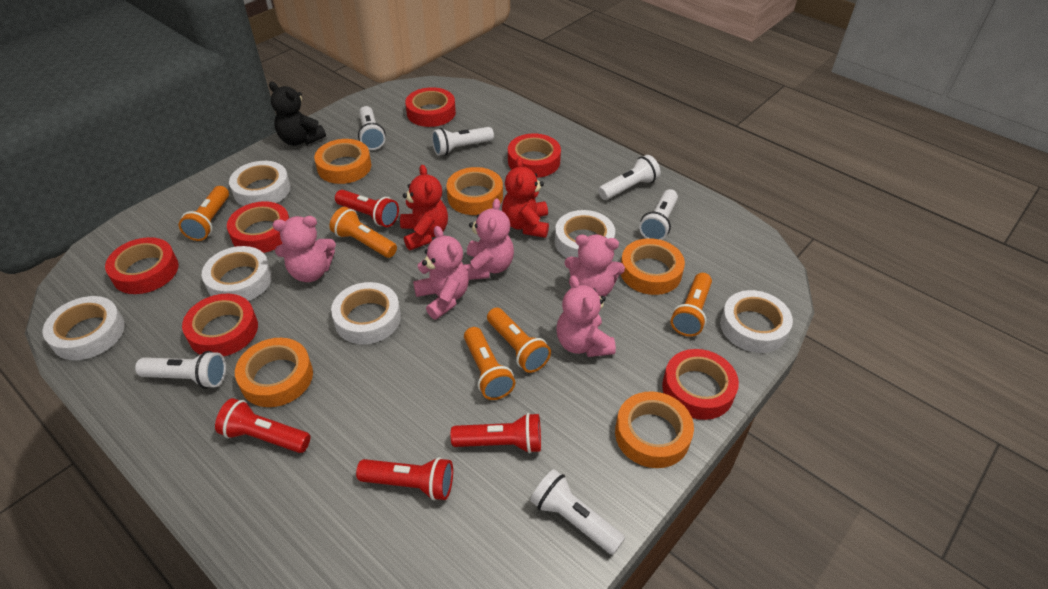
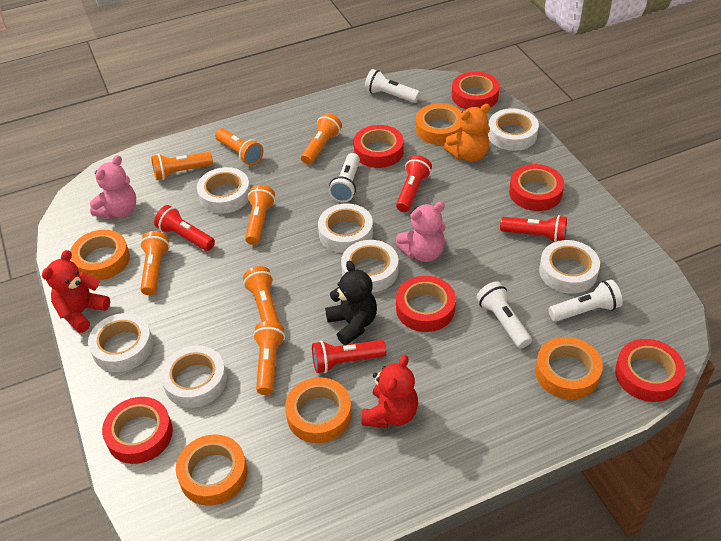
orange flashlight: 5 -> 7
orange teddy bear: 0 -> 1
pink teddy bear: 5 -> 2
white flashlight: 6 -> 4
white tape: 6 -> 7

